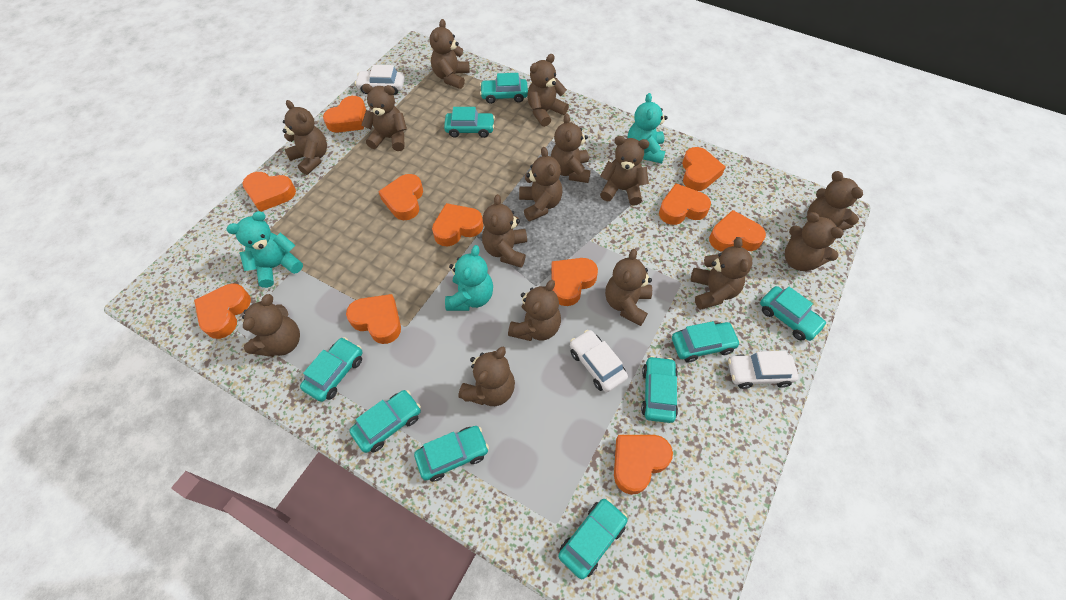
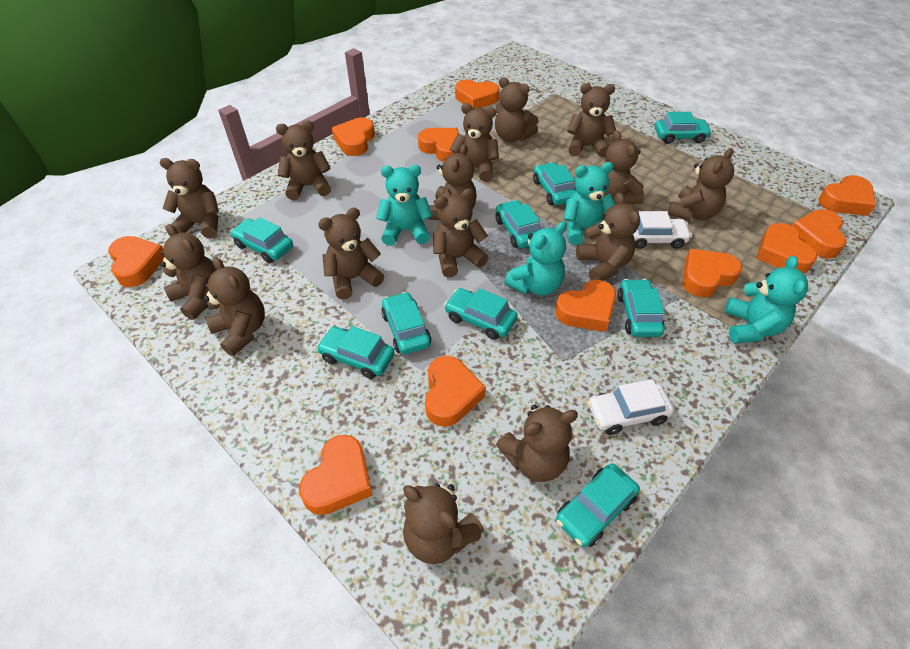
turquoise teddy bear: 3 -> 4
white car: 3 -> 2

